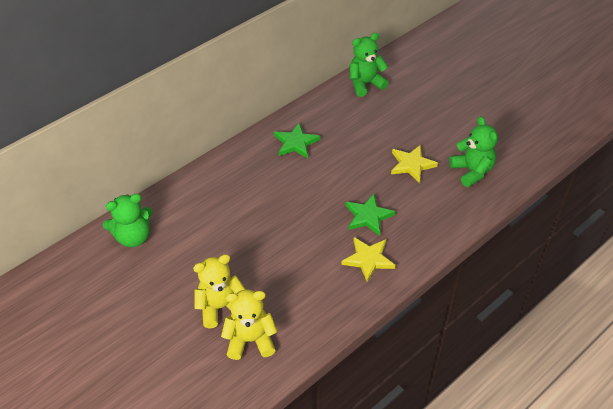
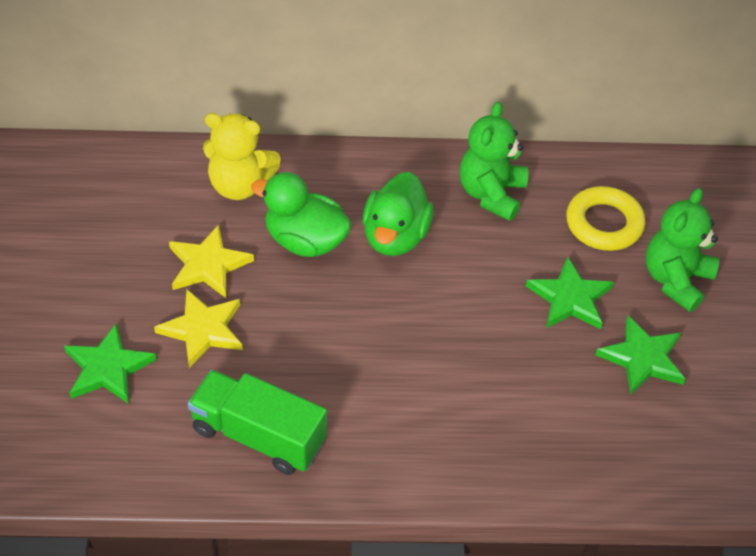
green duck: 0 -> 2
green star: 2 -> 3
green teddy bear: 3 -> 2
green truck: 0 -> 1
yellow ring: 0 -> 1
yellow teddy bear: 2 -> 1

